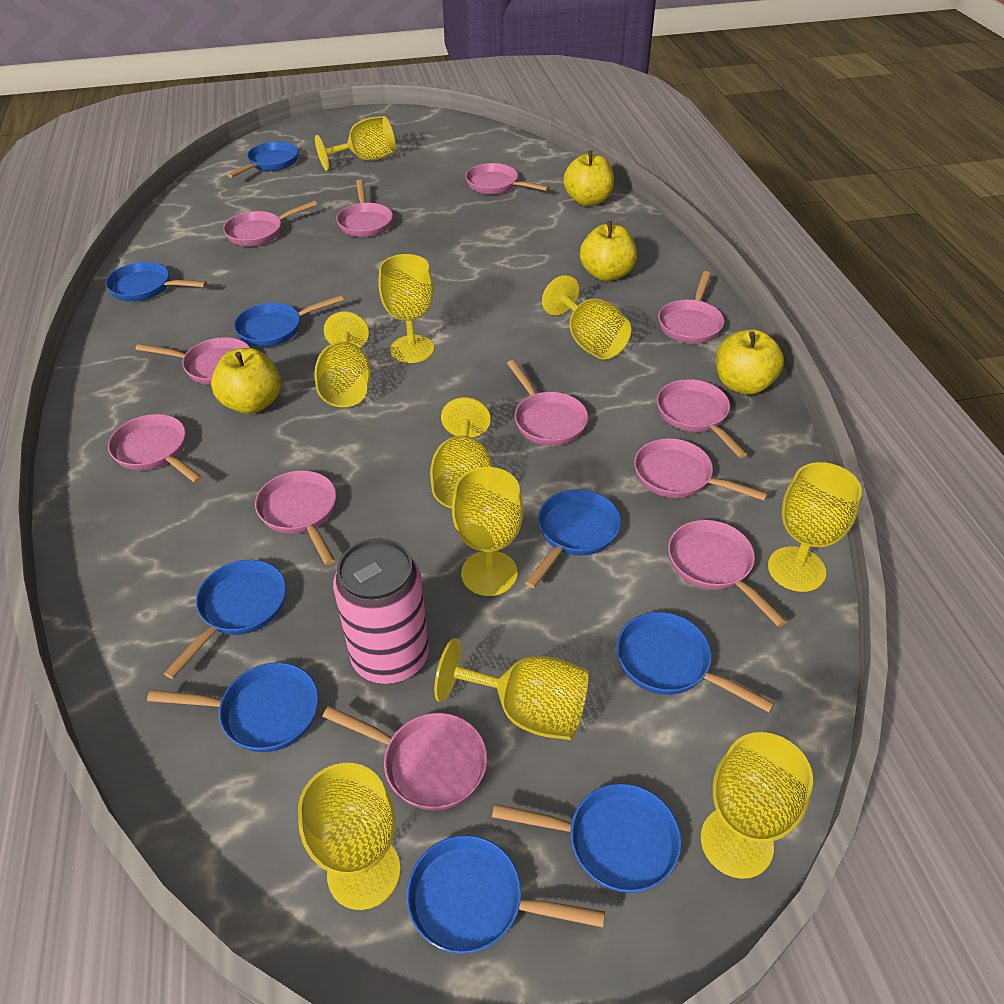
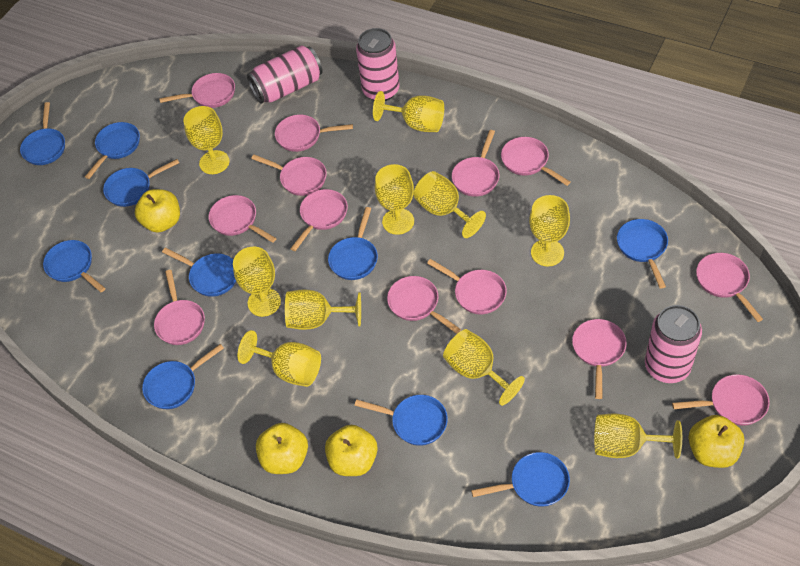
blue pan: 9 -> 10
pink can: 1 -> 3
pink pan: 12 -> 13

